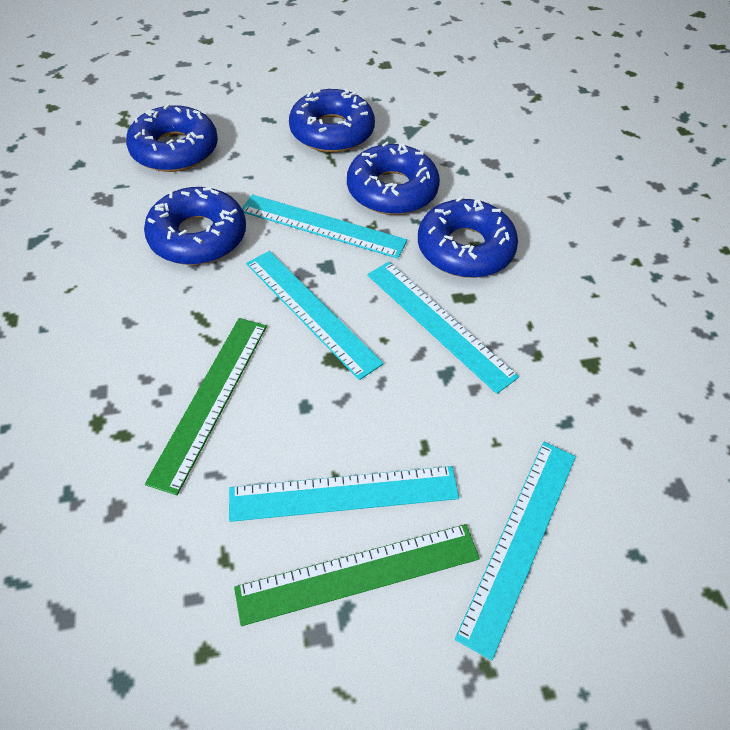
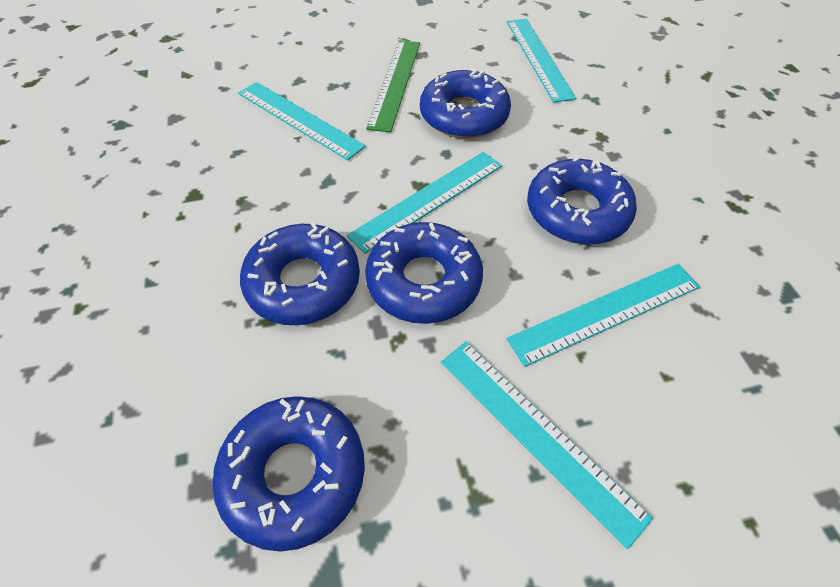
green ruler: 2 -> 1

